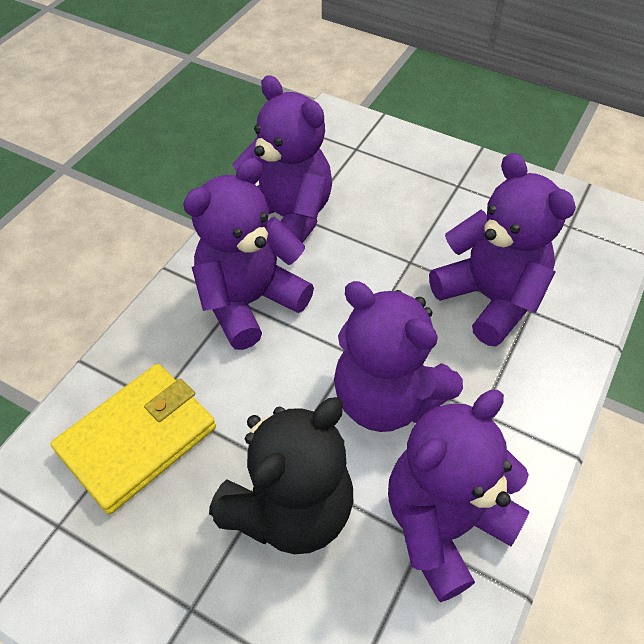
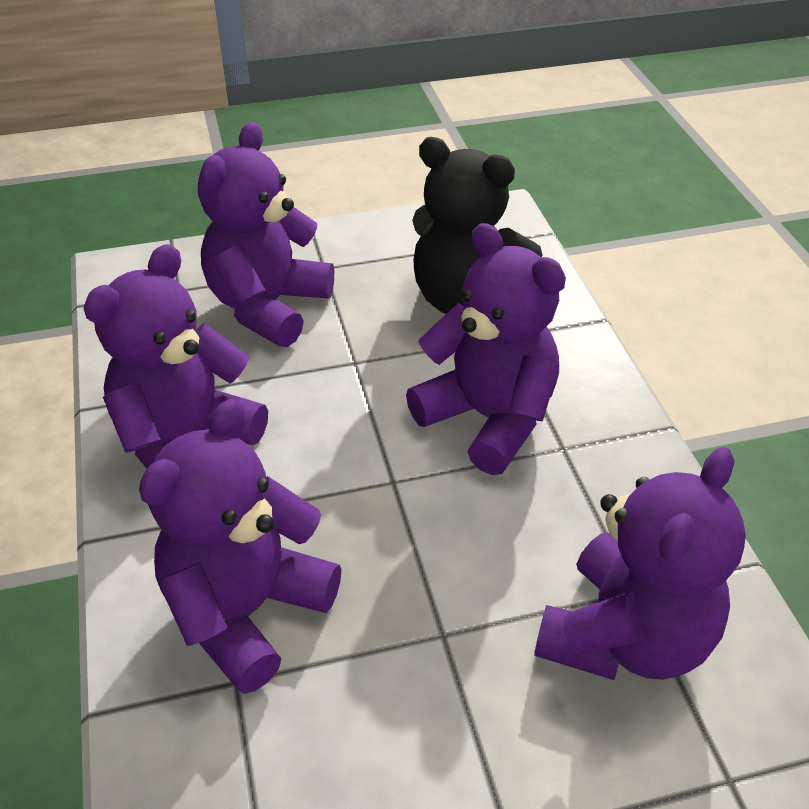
yellow wallet: 1 -> 0

